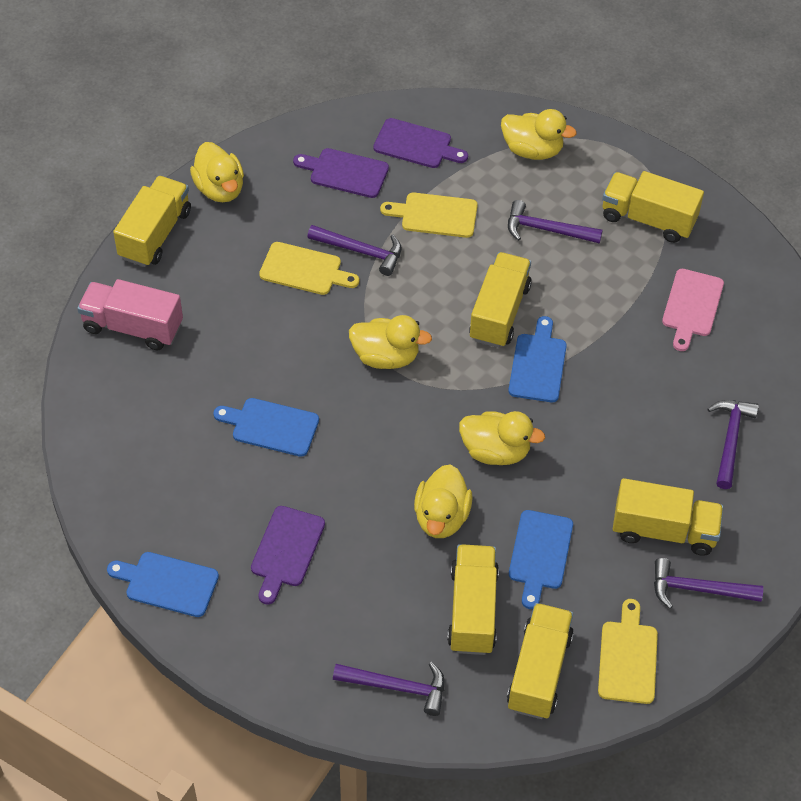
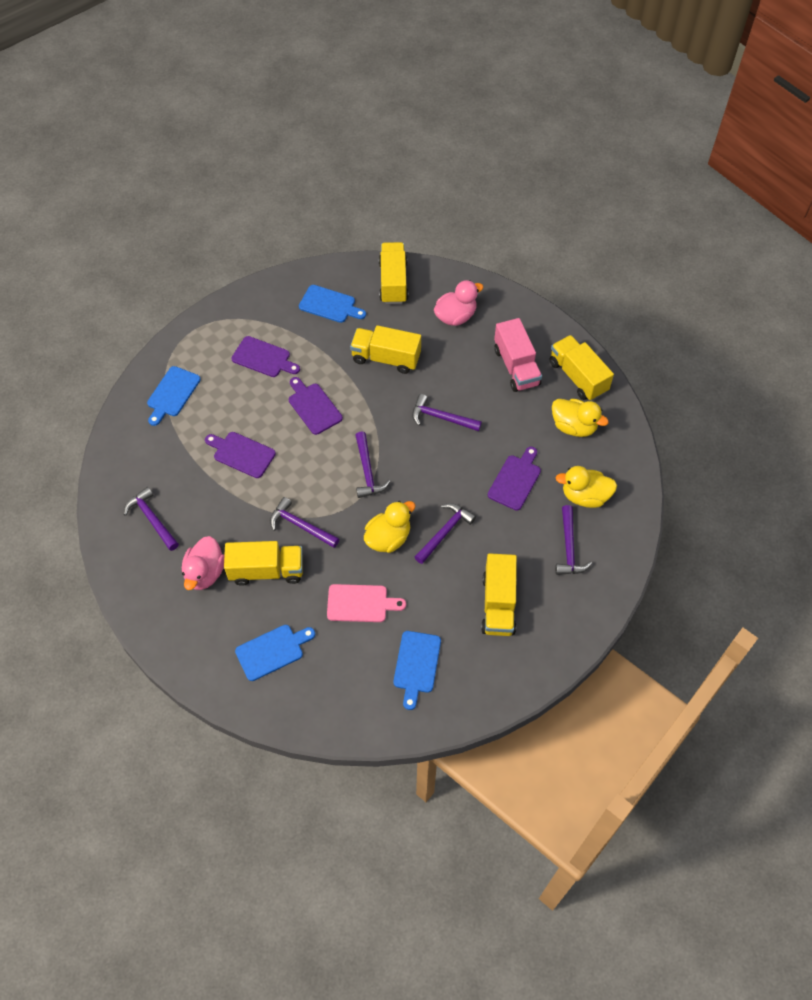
pink duck: 0 -> 2
purple cutting board: 3 -> 4
purple hammer: 5 -> 6
yellow cutting board: 3 -> 0
yellow duck: 5 -> 3
yellow truck: 6 -> 5

